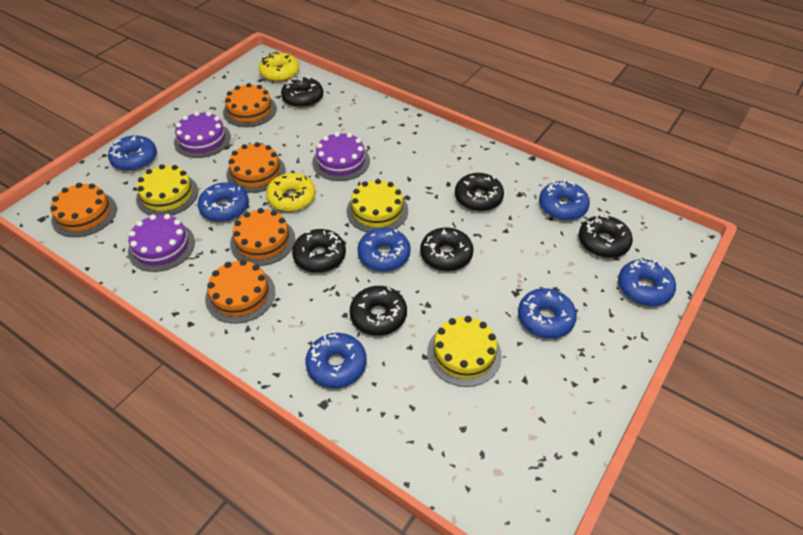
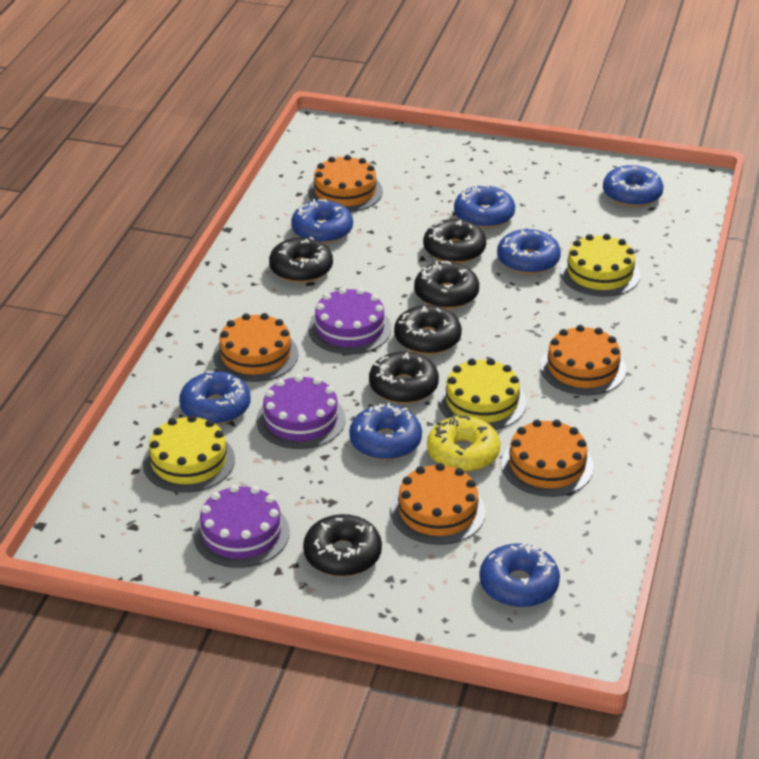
yellow donut: 2 -> 1

